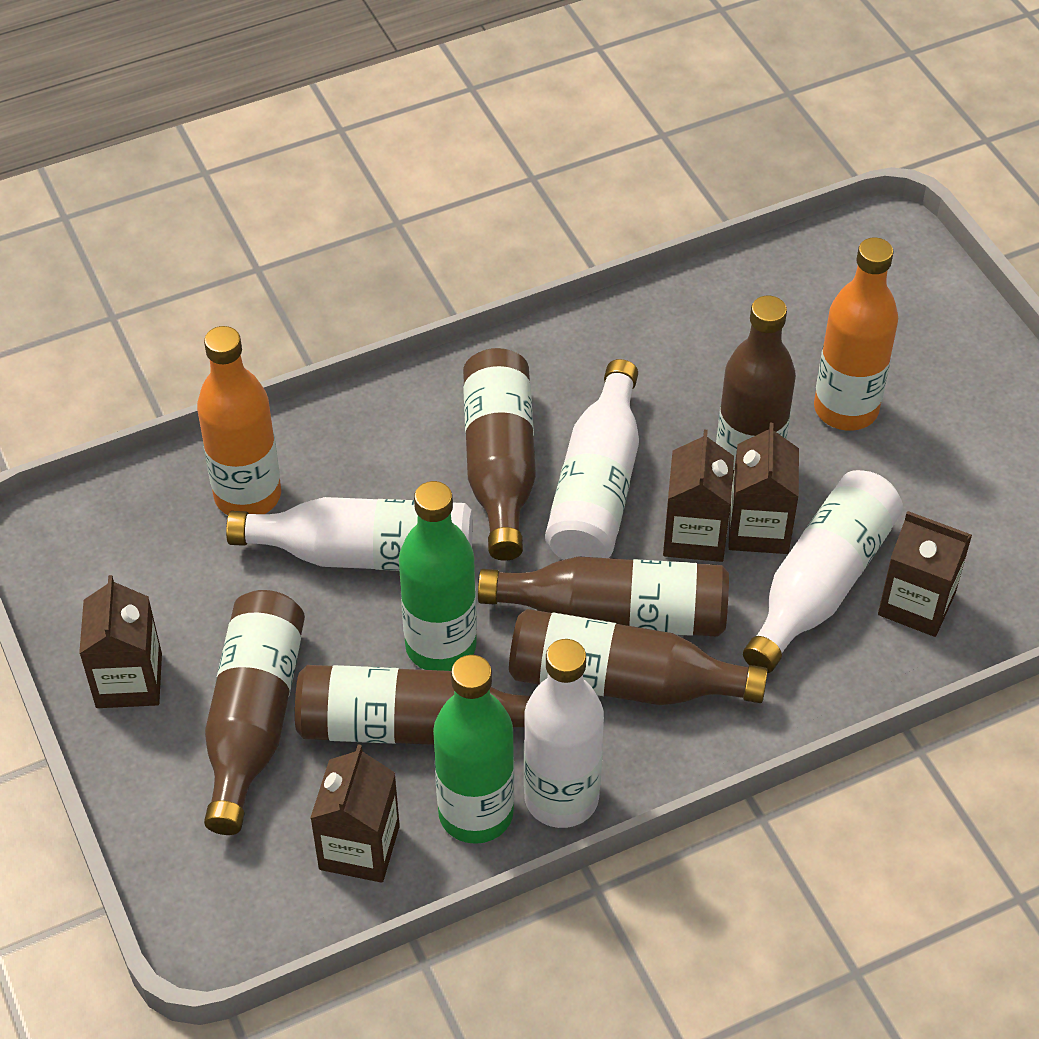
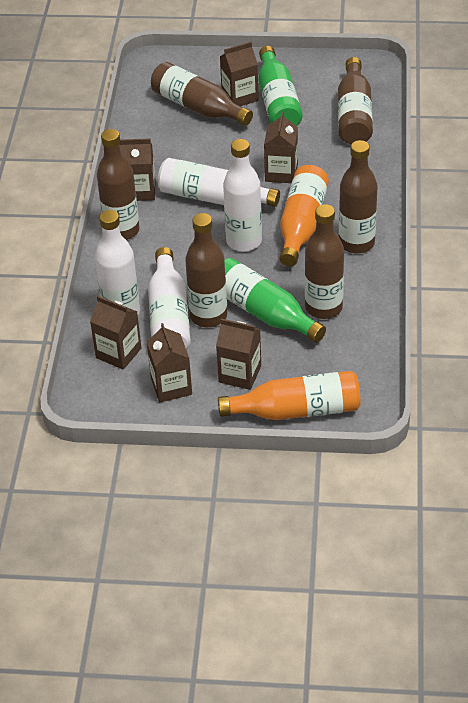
brown carton: 5 -> 6

